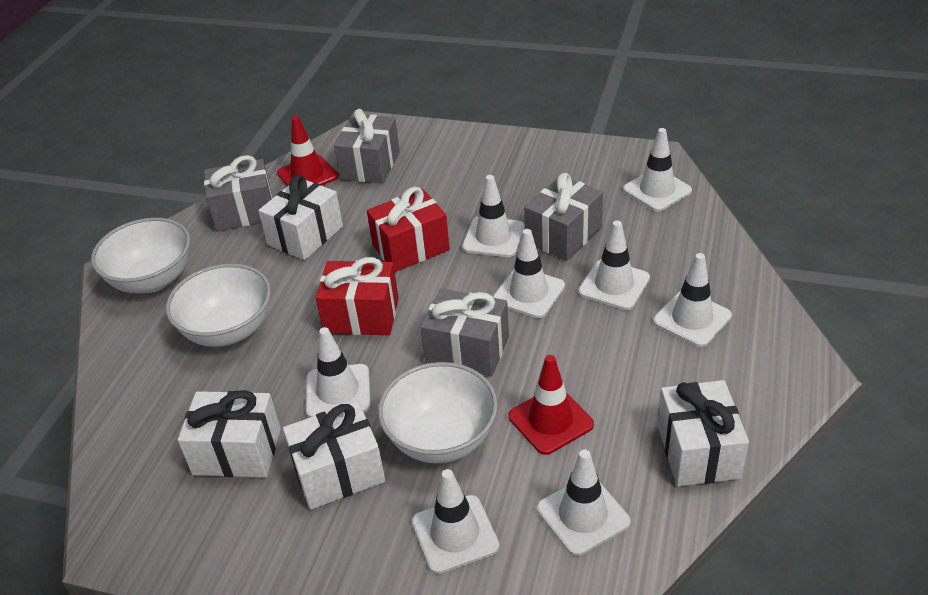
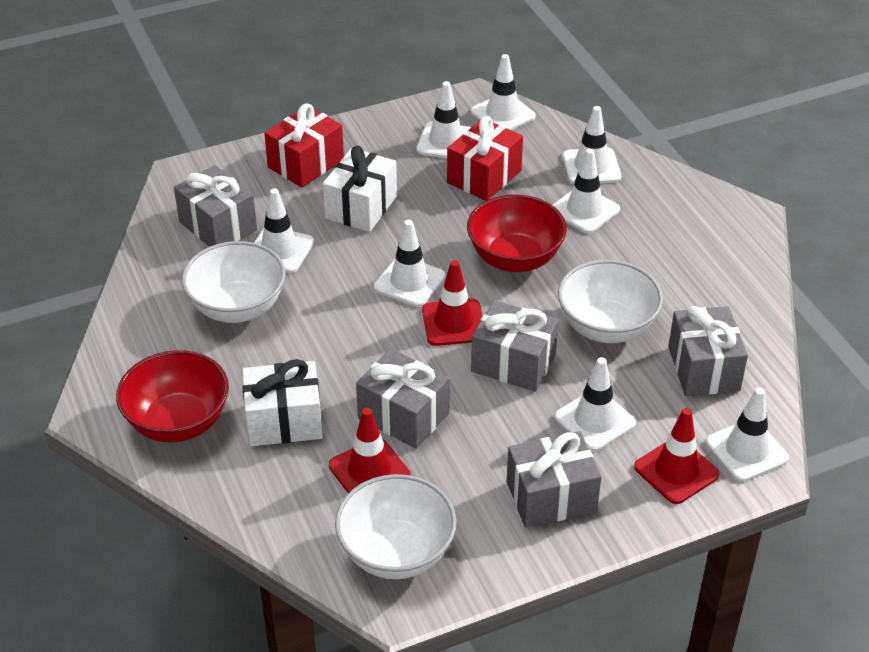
grey gift: 4 -> 5
red bowl: 0 -> 2
red traffic cone: 2 -> 3
white gift: 4 -> 2

